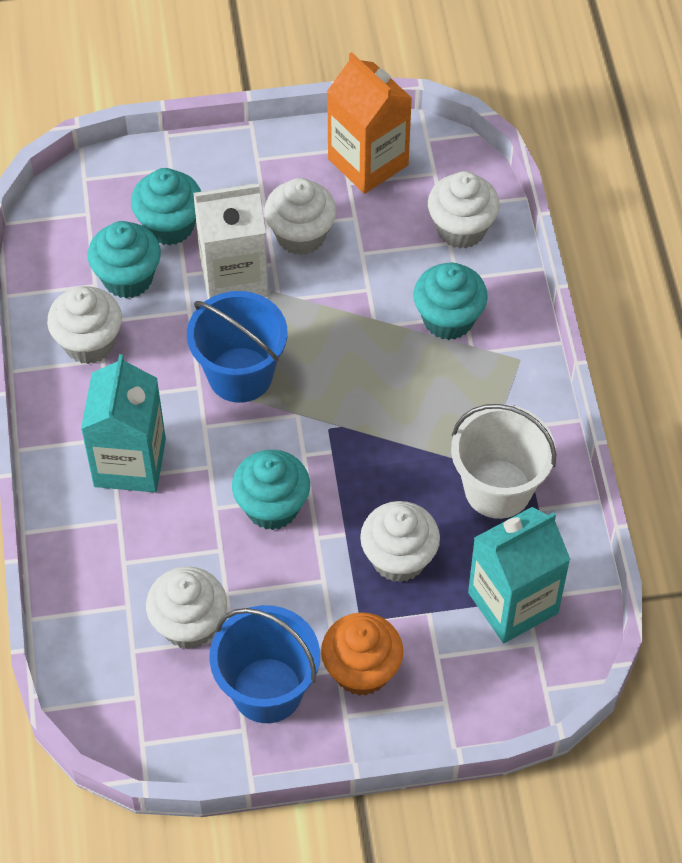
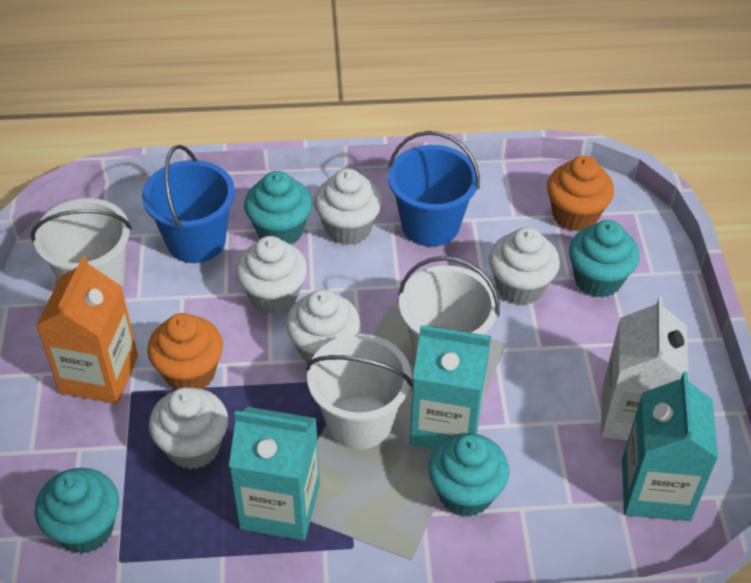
orange cupcake: 1 -> 2
turquoise carton: 2 -> 3
white bucket: 1 -> 3

